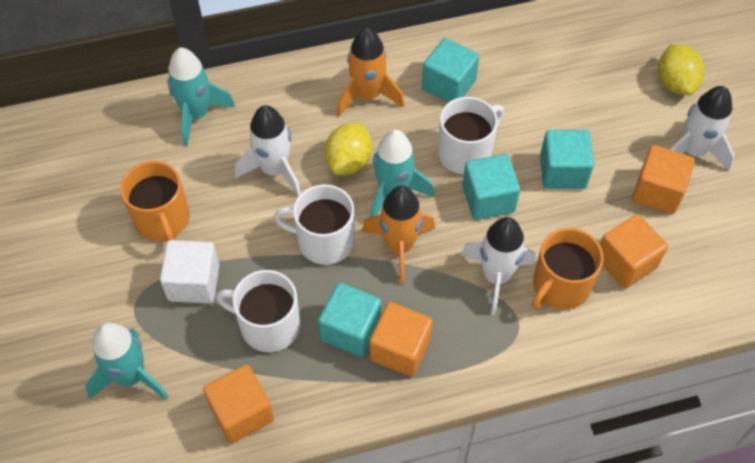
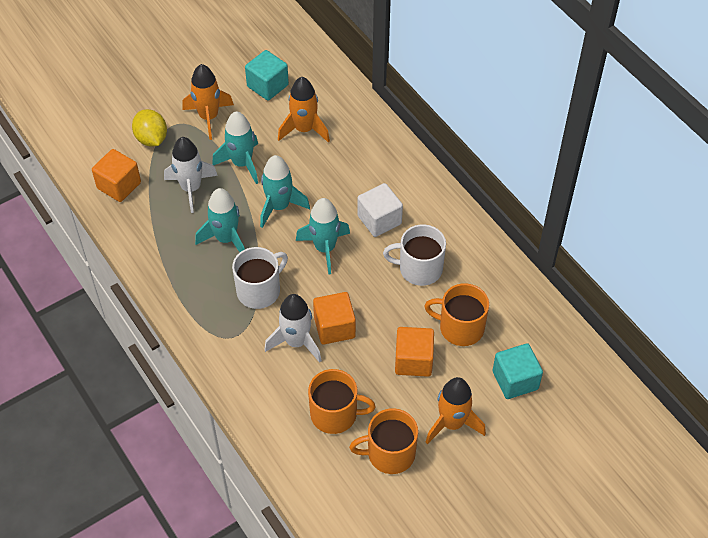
orange cube: 4 -> 3
orange mug: 2 -> 3
orange rocket: 2 -> 3
turquoise cube: 4 -> 2
turquoise rocket: 3 -> 4
white mug: 3 -> 2
white rocket: 3 -> 2
yellow lemon: 2 -> 1

